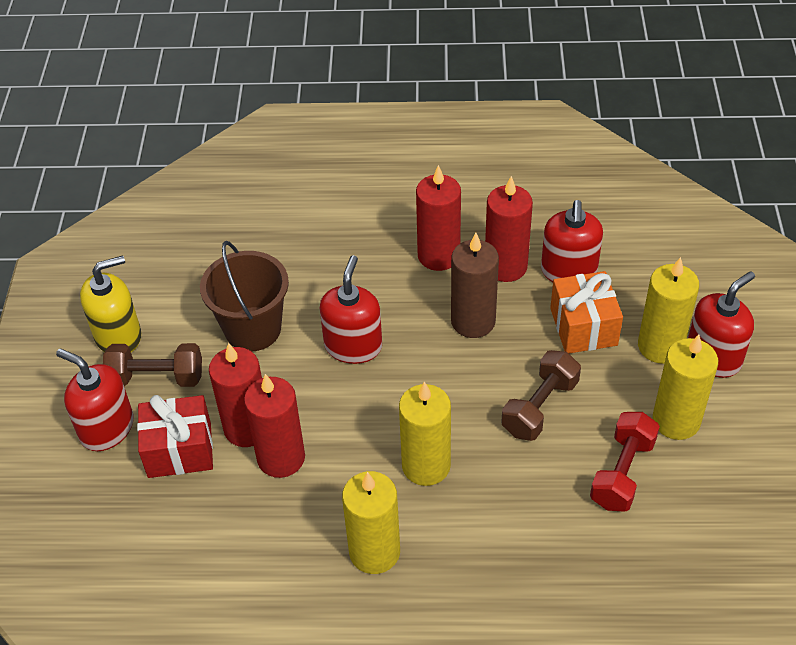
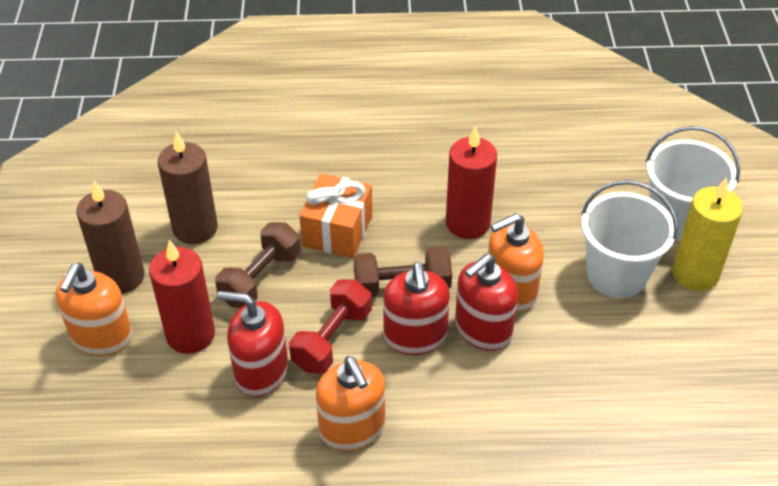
brown bucket: 1 -> 0
brown candle: 1 -> 2
orange soap dispenser: 0 -> 3
red candle: 4 -> 2
red gift: 1 -> 0
red soap dispenser: 4 -> 3
white bucket: 0 -> 2
yellow candle: 4 -> 1
yellow soap dispenser: 1 -> 0

